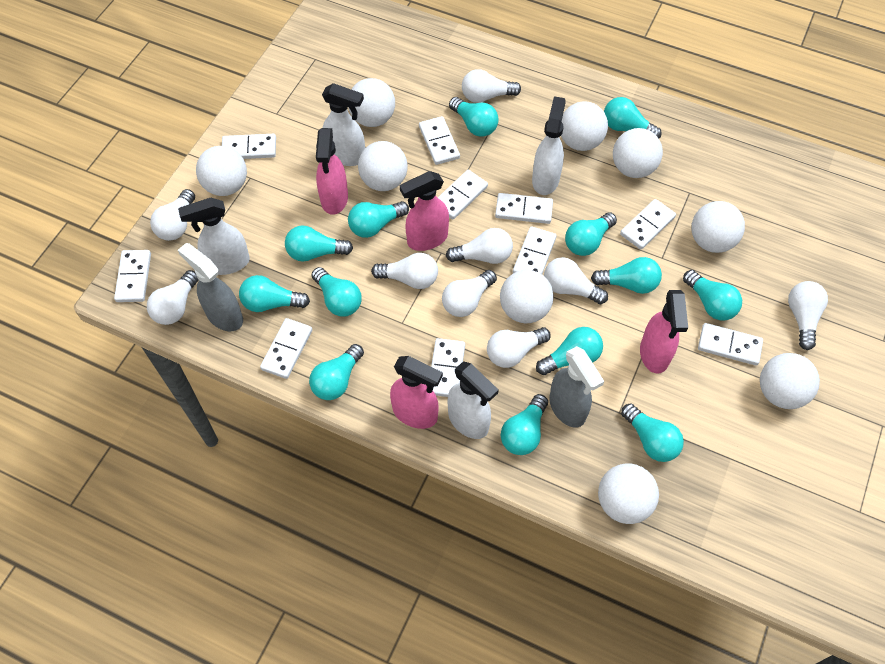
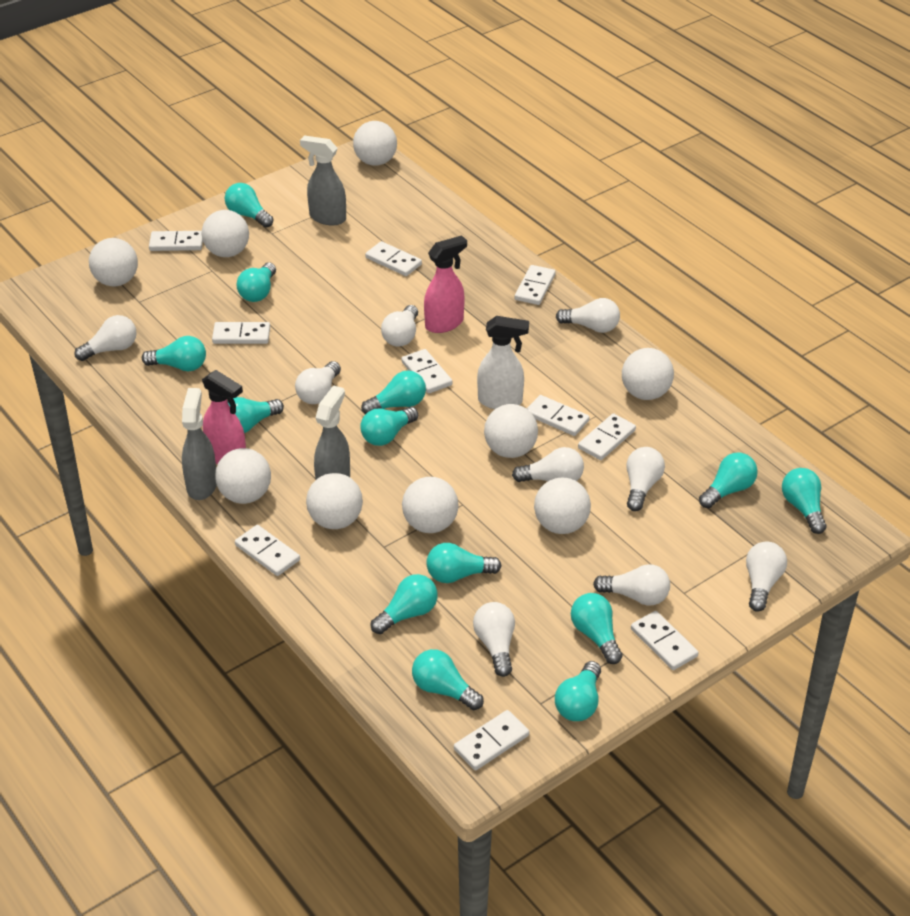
grey spray bottle: 2 -> 3
pink spray bottle: 4 -> 2
white spray bottle: 4 -> 1

